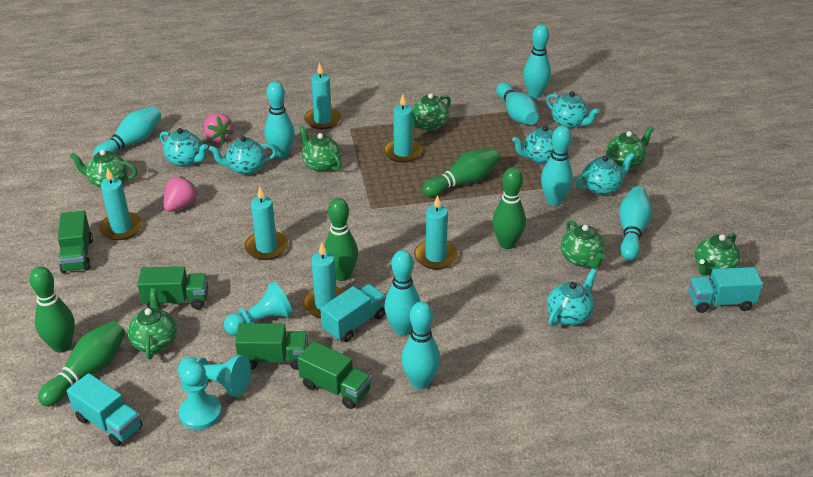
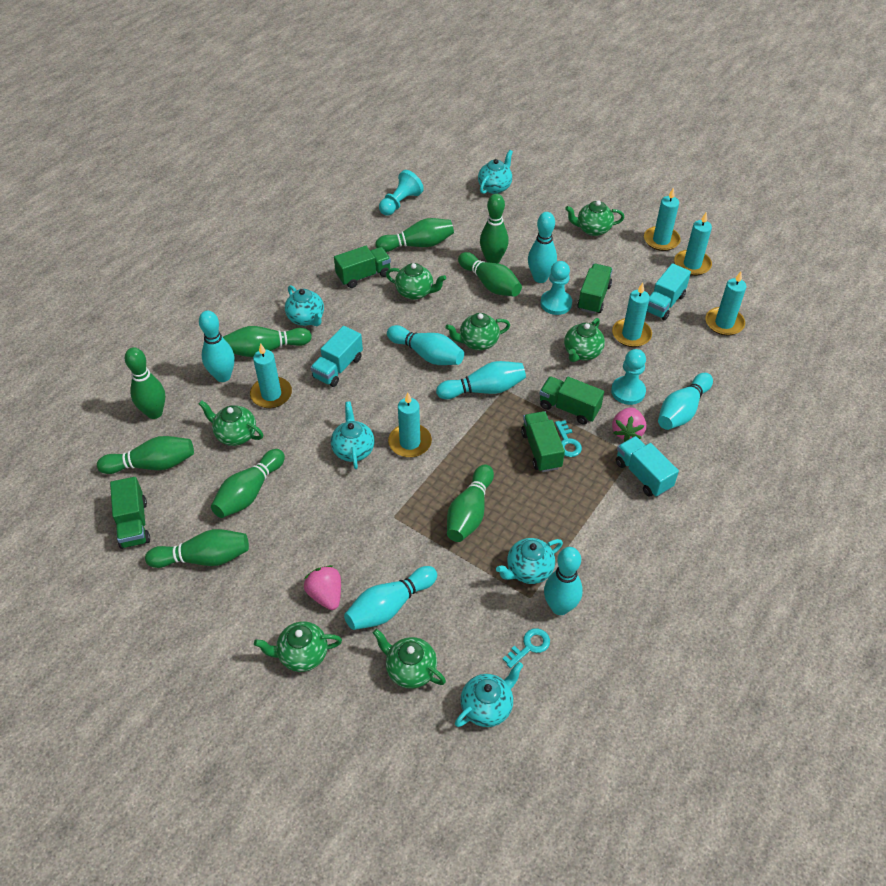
green bowling pin: 5 -> 9
green truck: 4 -> 5
turquoise bowling pin: 8 -> 7
turquoise key: 0 -> 2
turquoise teapot: 6 -> 5

